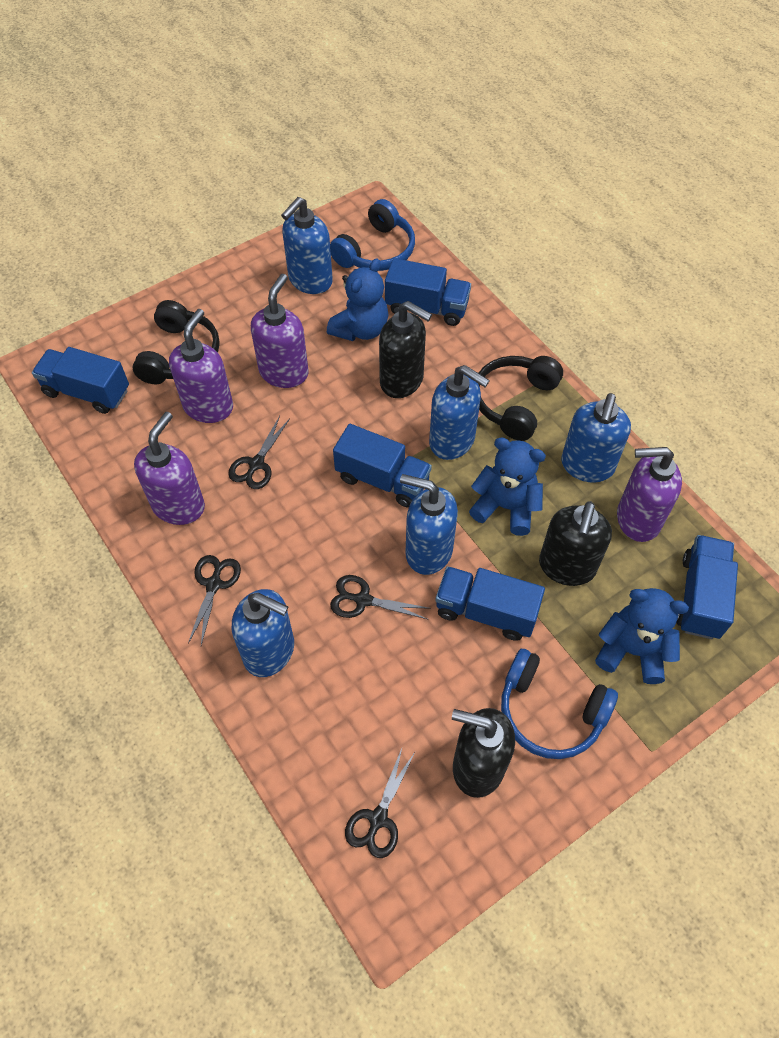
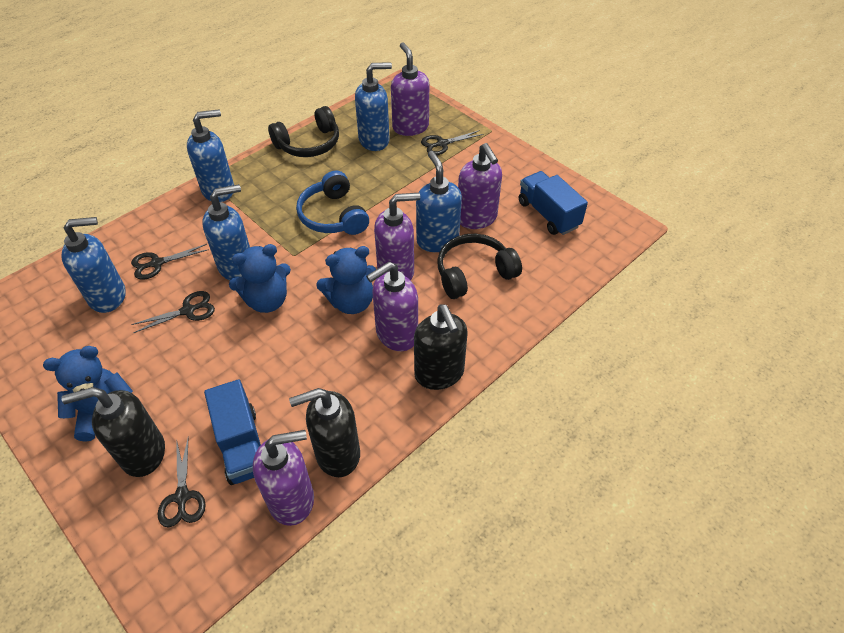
blue headphones: 2 -> 1
blue truck: 5 -> 2
purple soap dispenser: 4 -> 5

